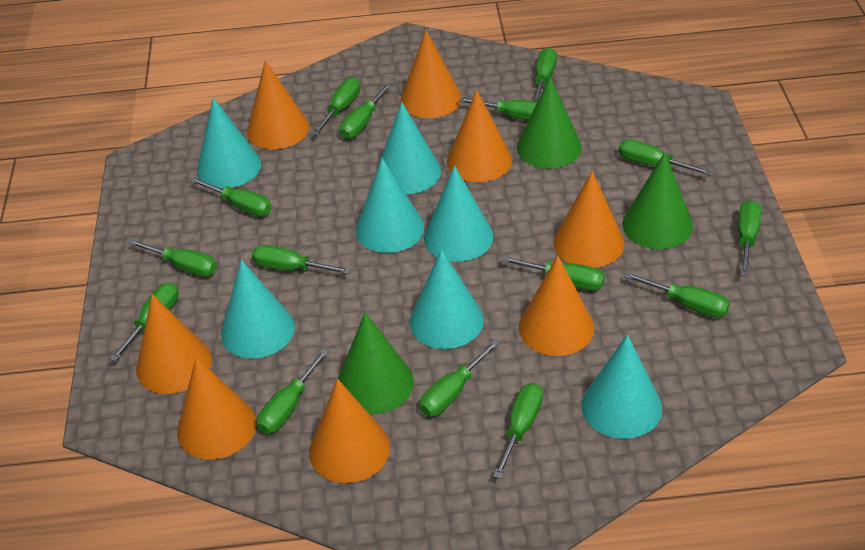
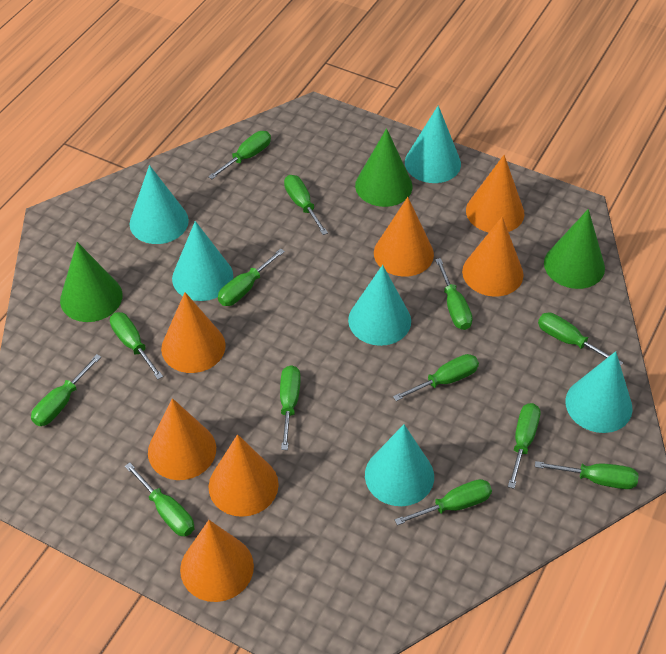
green screwdriver: 15 -> 13
orange cone: 8 -> 7
turquoise cone: 7 -> 6

